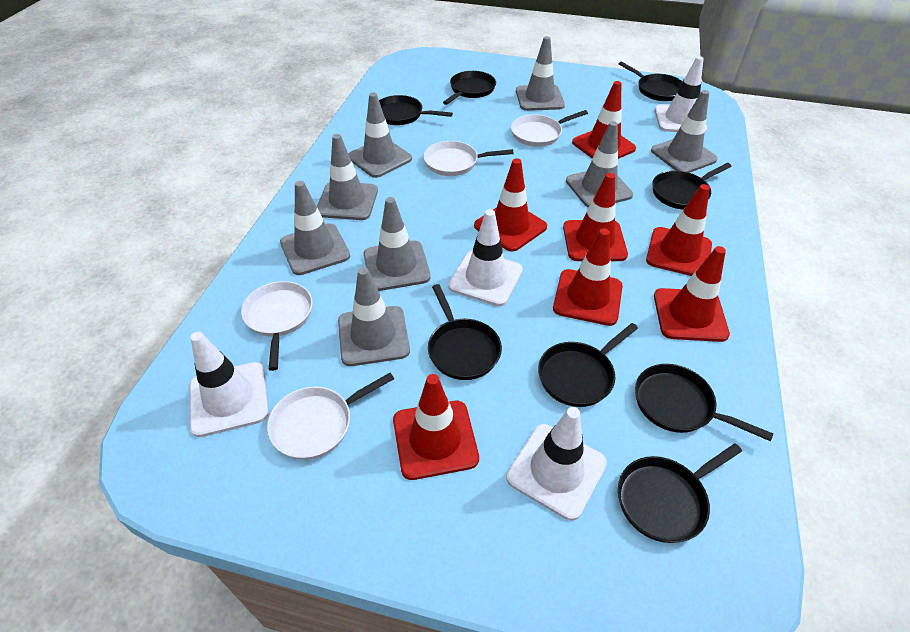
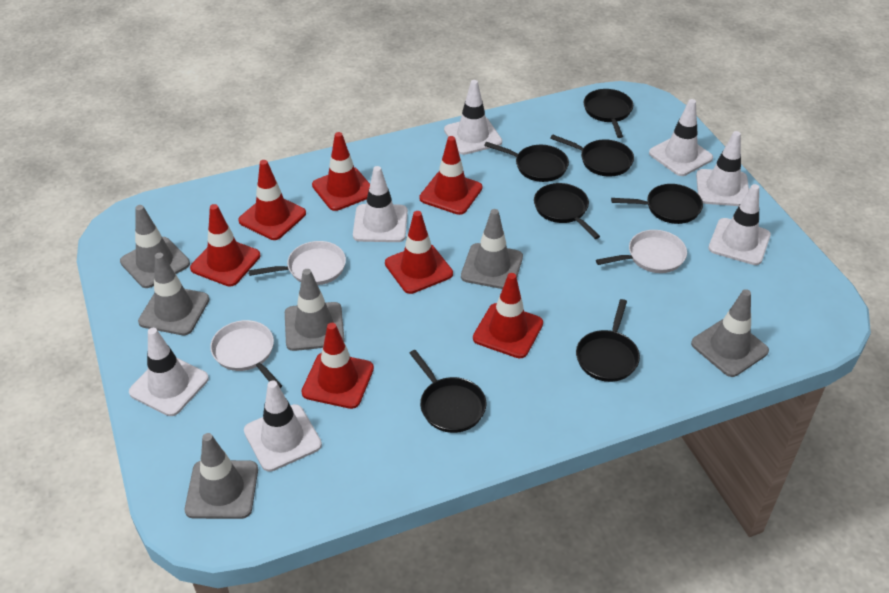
black pan: 8 -> 7
grey traffic cone: 8 -> 6
white pan: 4 -> 3
white traffic cone: 4 -> 7

